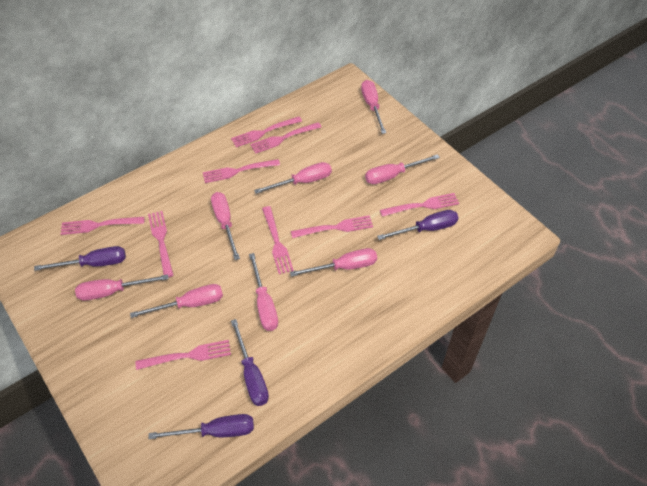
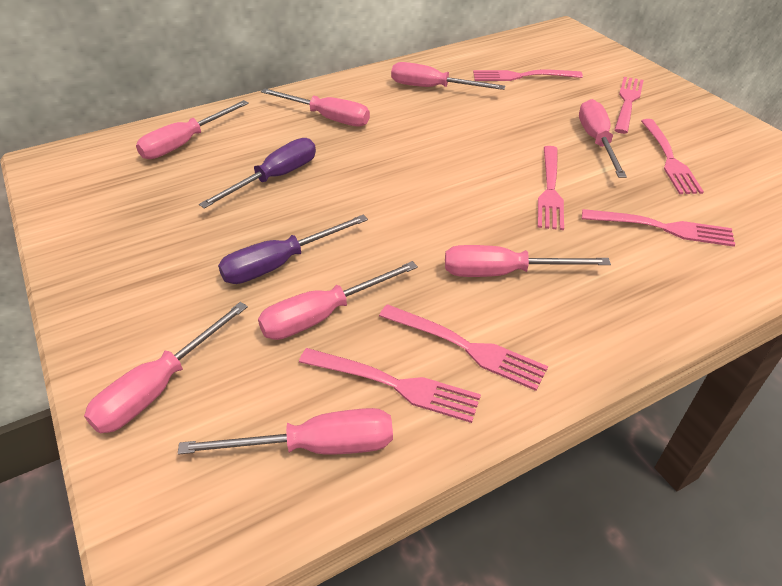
pink fork: 9 -> 7
purple screwdriver: 4 -> 2

